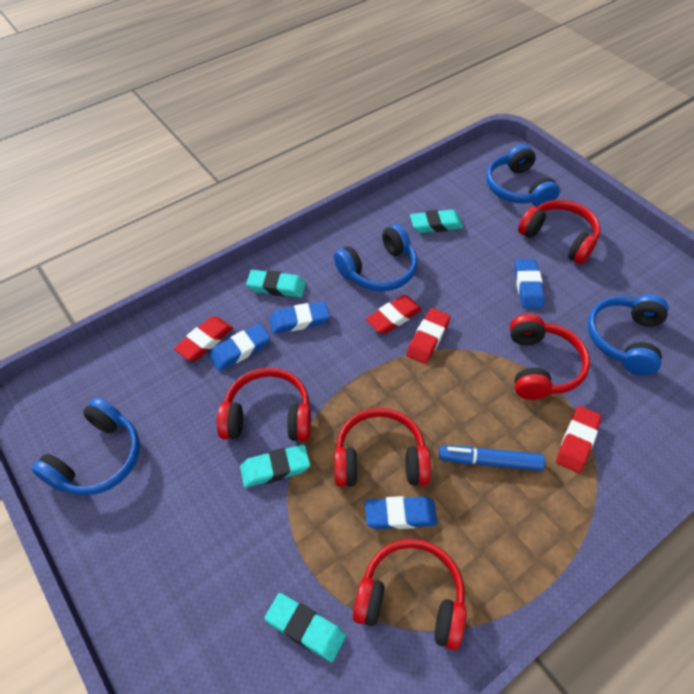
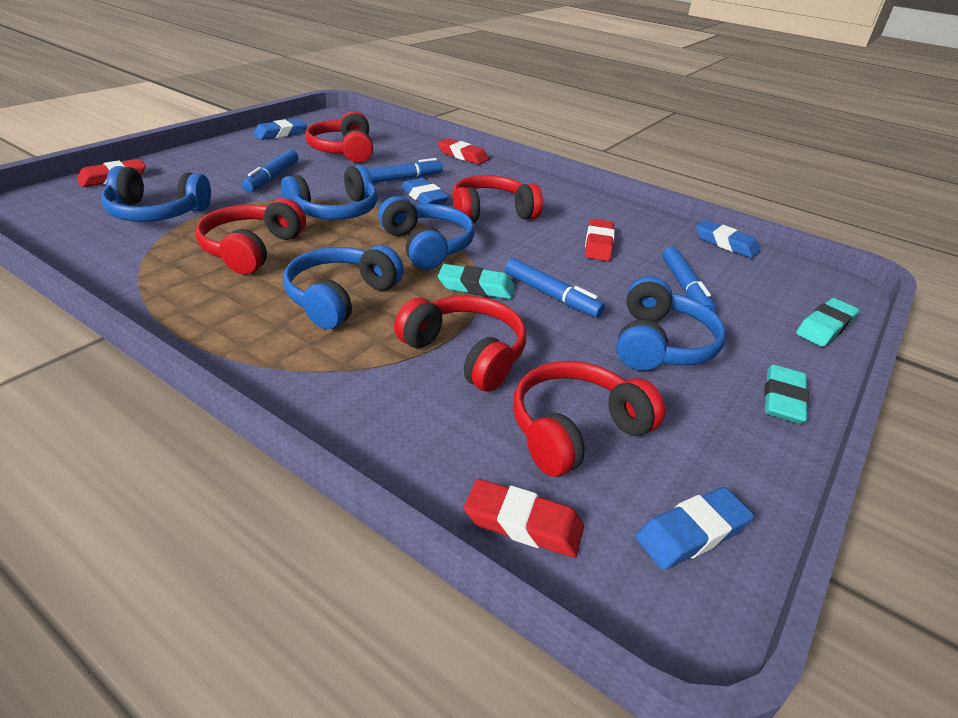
blue headphones: 4 -> 5
blue marker: 1 -> 4
turquoise eraser: 4 -> 3

